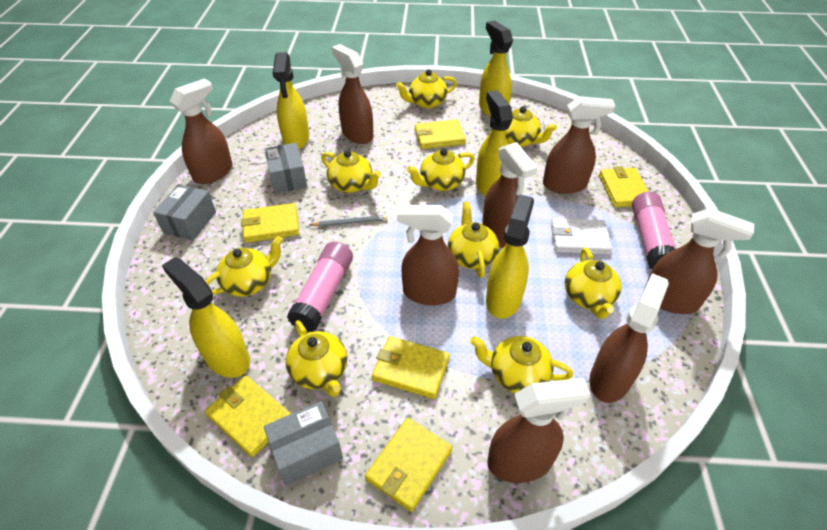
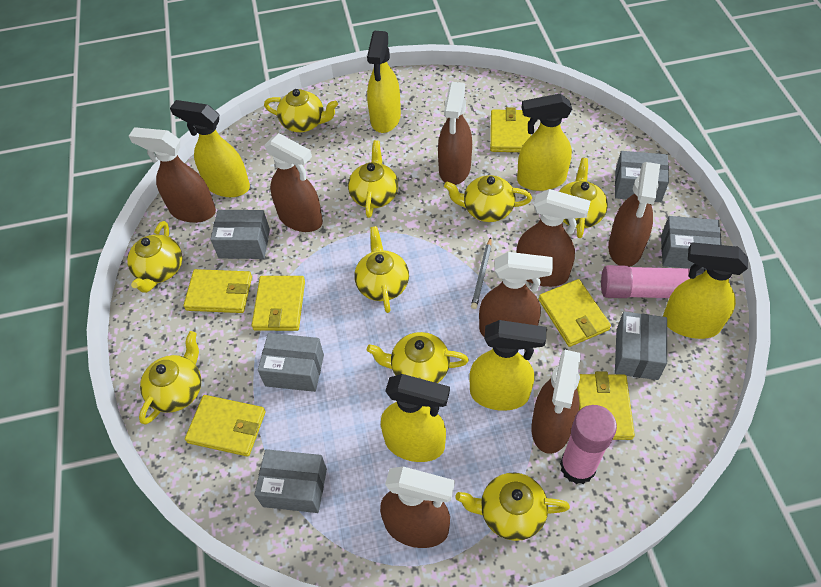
grey box: 3 -> 6
white wallet: 1 -> 0
yellow spray bottle: 5 -> 6

